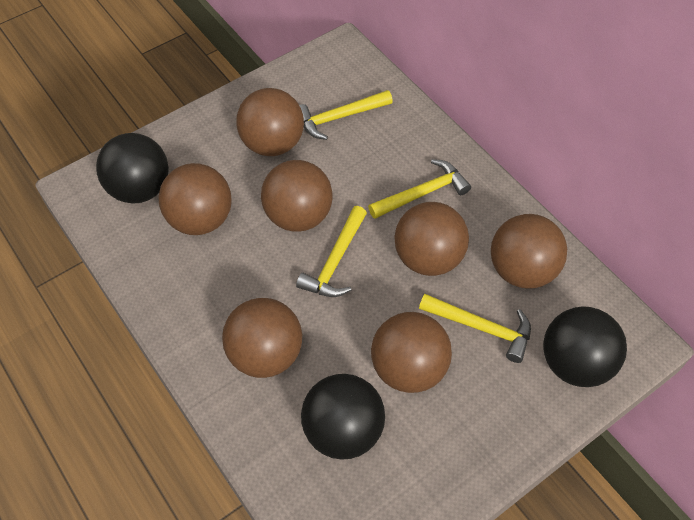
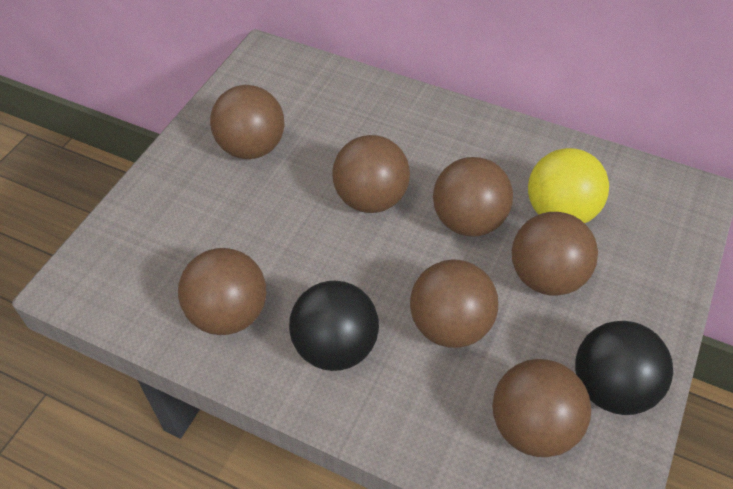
black ball: 3 -> 2
yellow ball: 0 -> 1
yellow hammer: 4 -> 0

